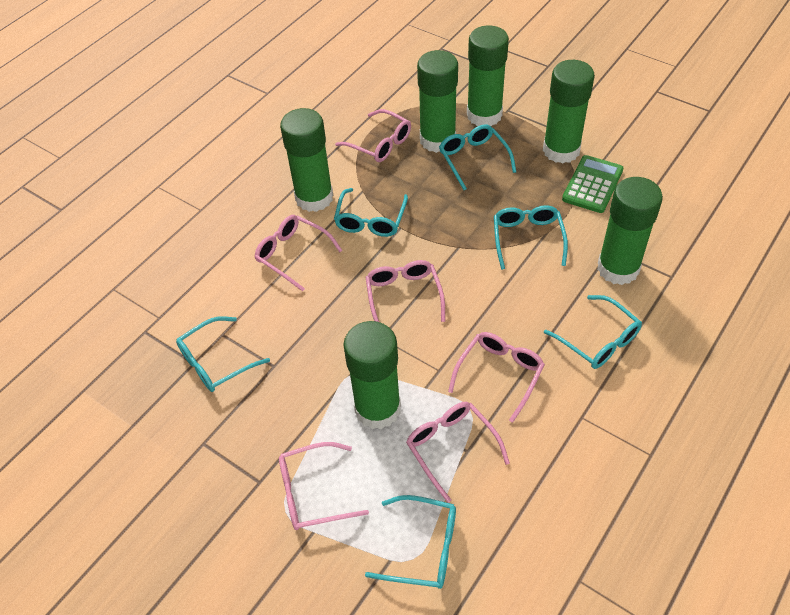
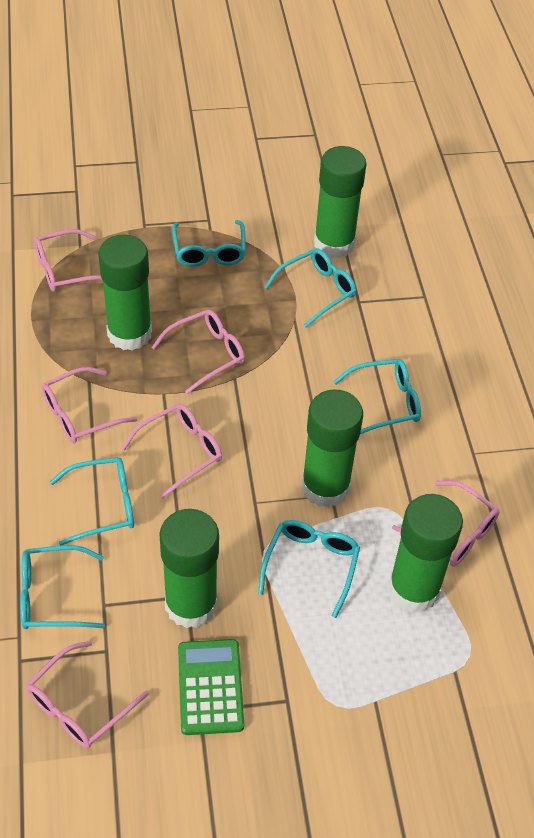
green glue stick: 6 -> 5

